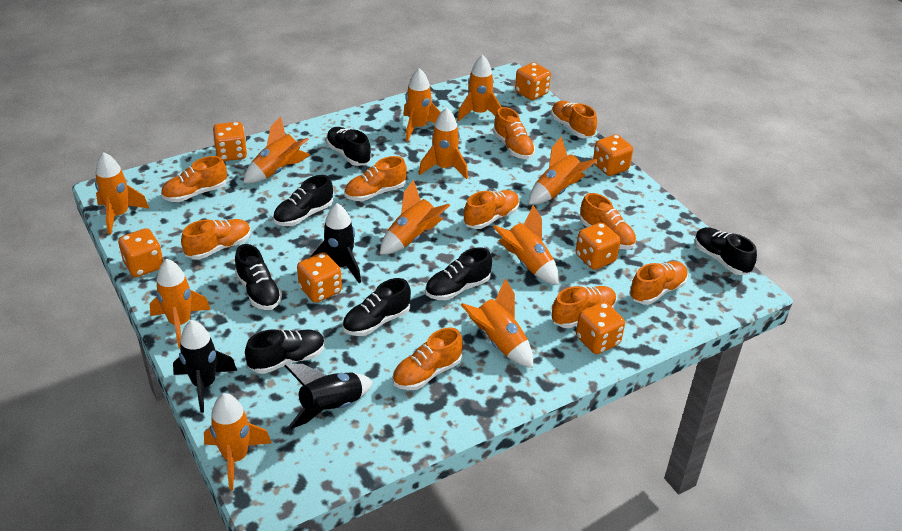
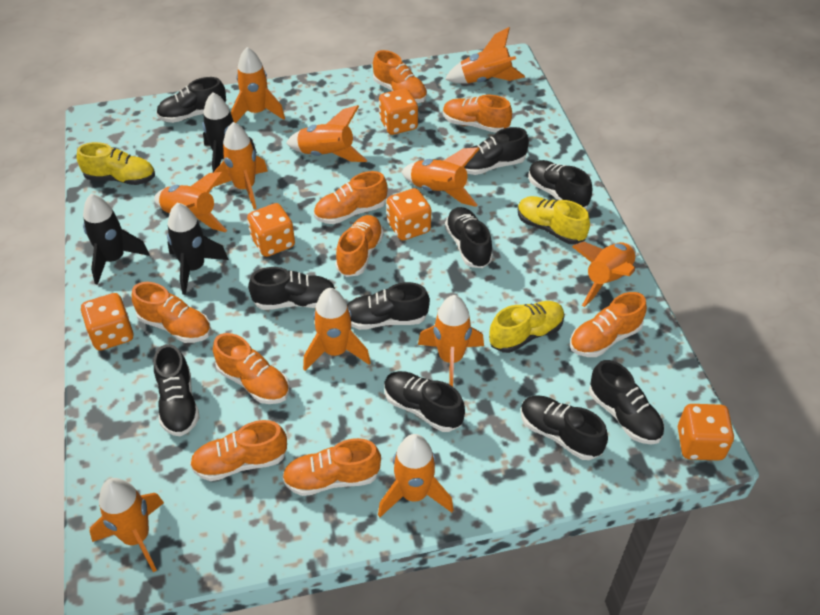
black shoe: 7 -> 10
orange dice: 7 -> 5
orange shoe: 10 -> 9
yellow shoe: 0 -> 3

